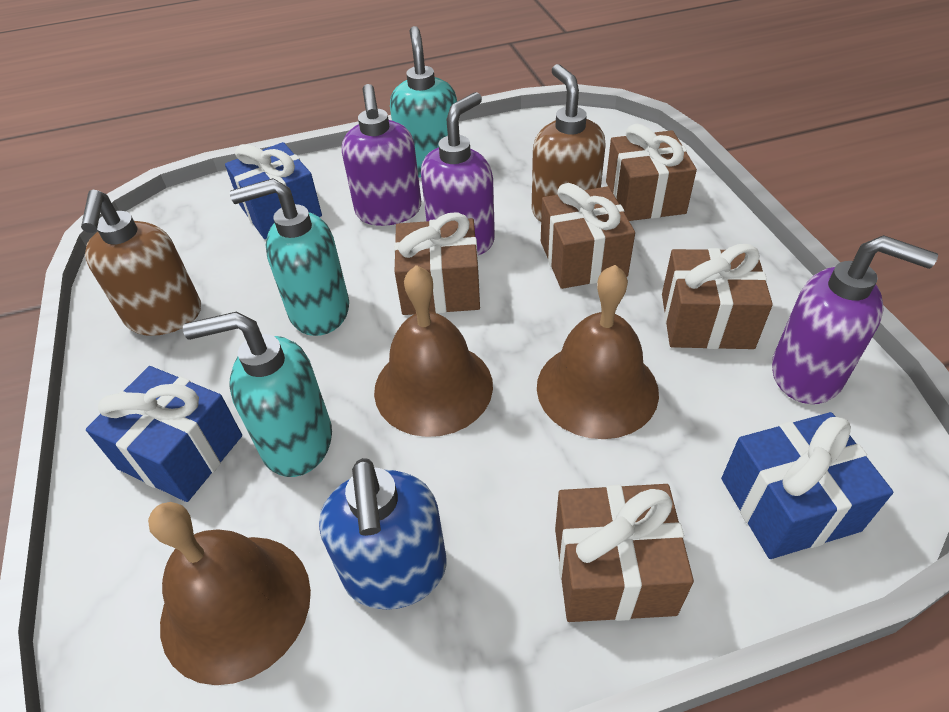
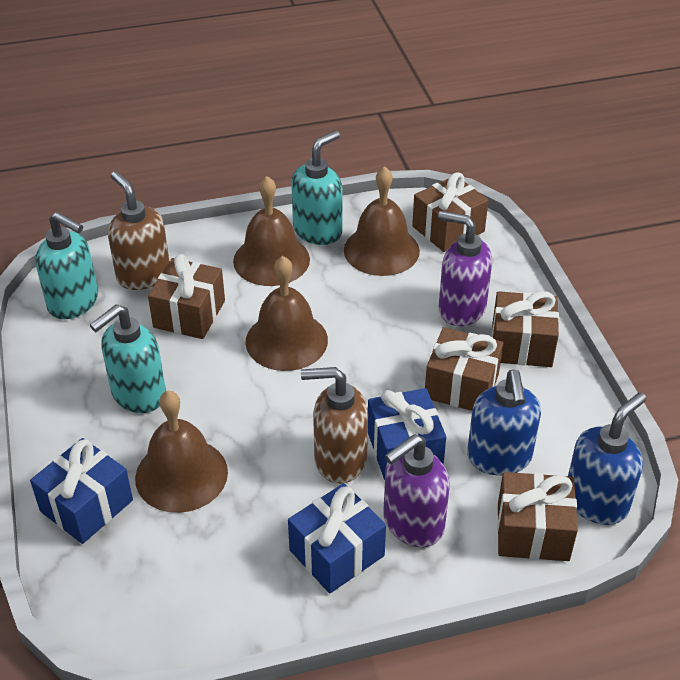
blue soap dispenser: 1 -> 2
brown bell: 3 -> 4
purple soap dispenser: 3 -> 2

